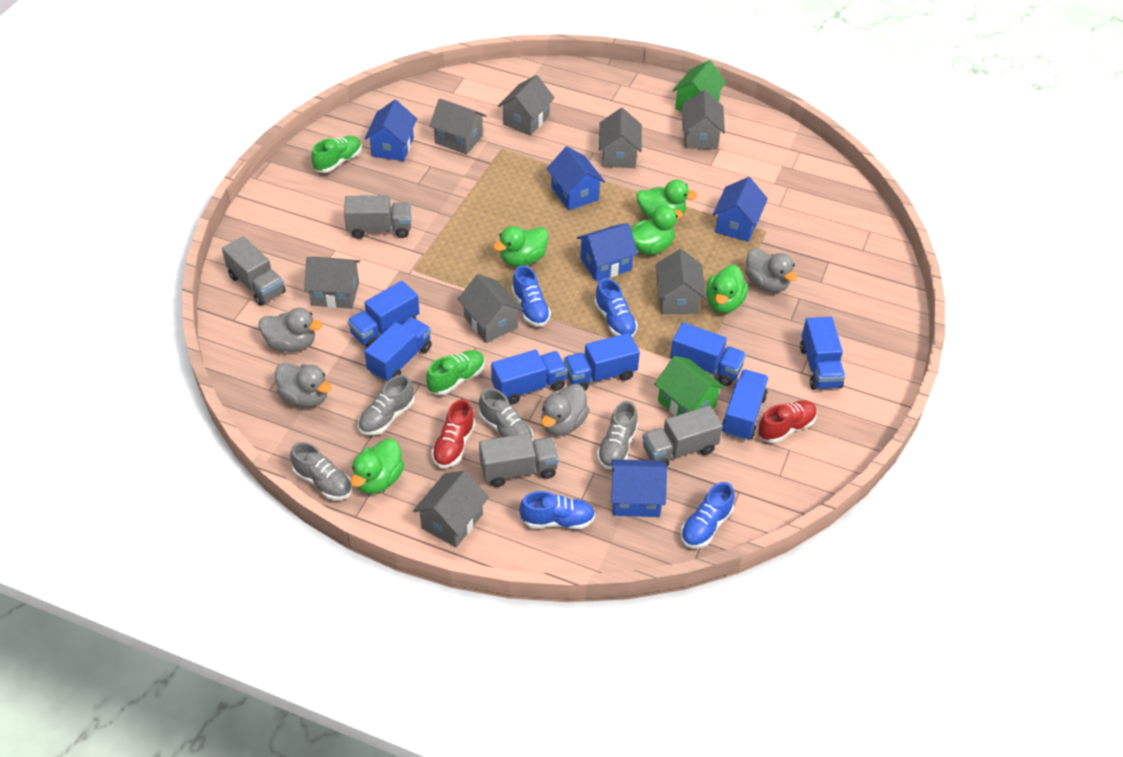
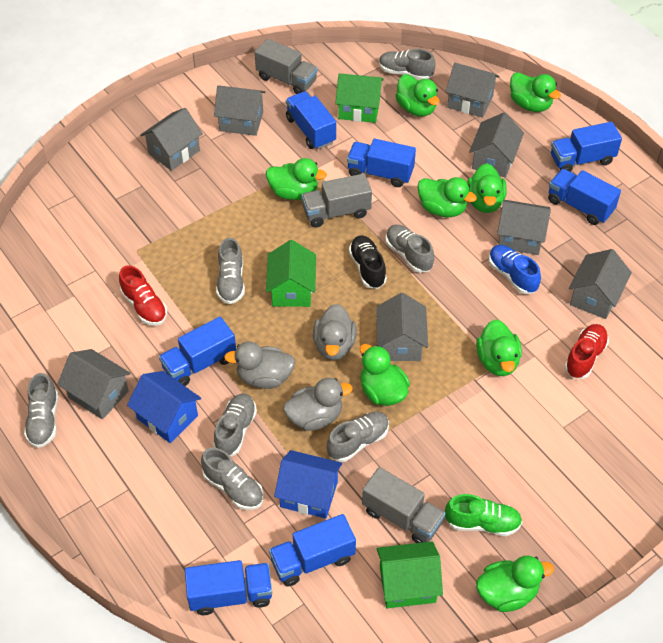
black shoe: 0 -> 1
blue house: 5 -> 2
blue shoe: 4 -> 1
green duck: 5 -> 8
green house: 2 -> 3
green shoe: 2 -> 1
grey duck: 4 -> 3
grey shoe: 4 -> 7
grey truck: 4 -> 3

